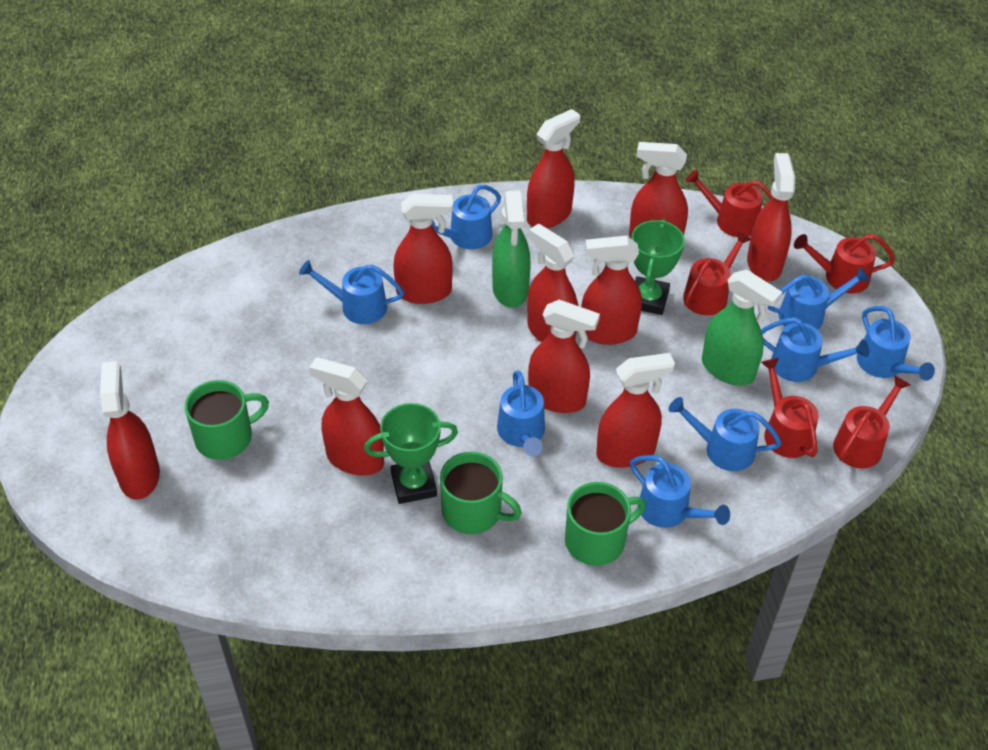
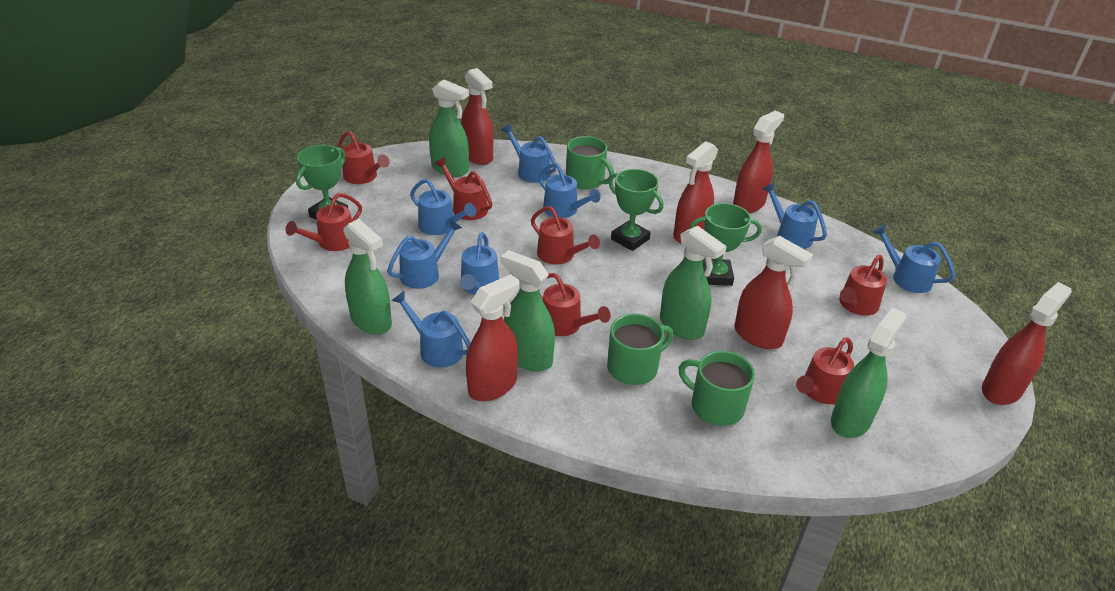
green spray bottle: 2 -> 5
green trophy: 2 -> 3
red spray bottle: 10 -> 6
red watering can: 5 -> 7

